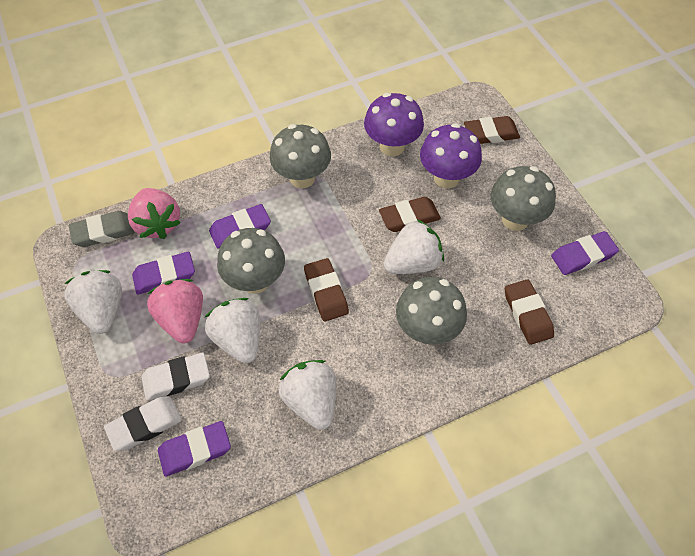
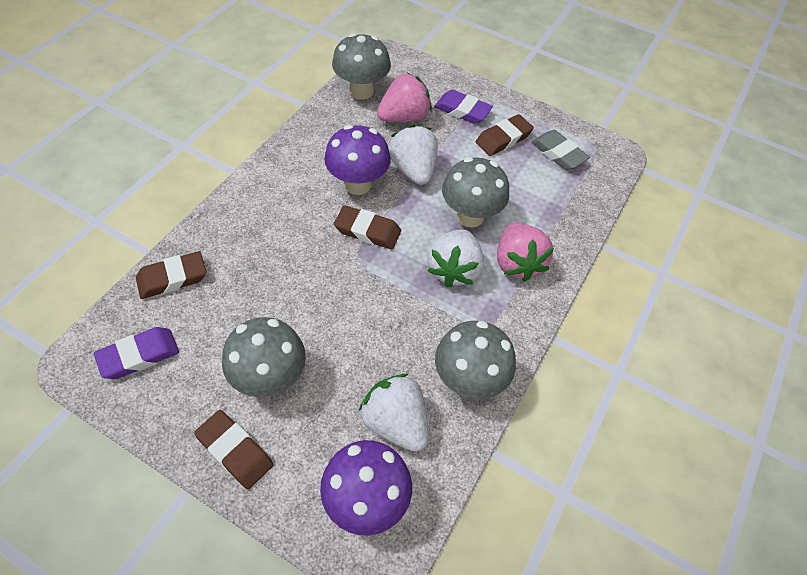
purple eraser: 4 -> 2
white eraser: 2 -> 0
white strawberry: 4 -> 3

